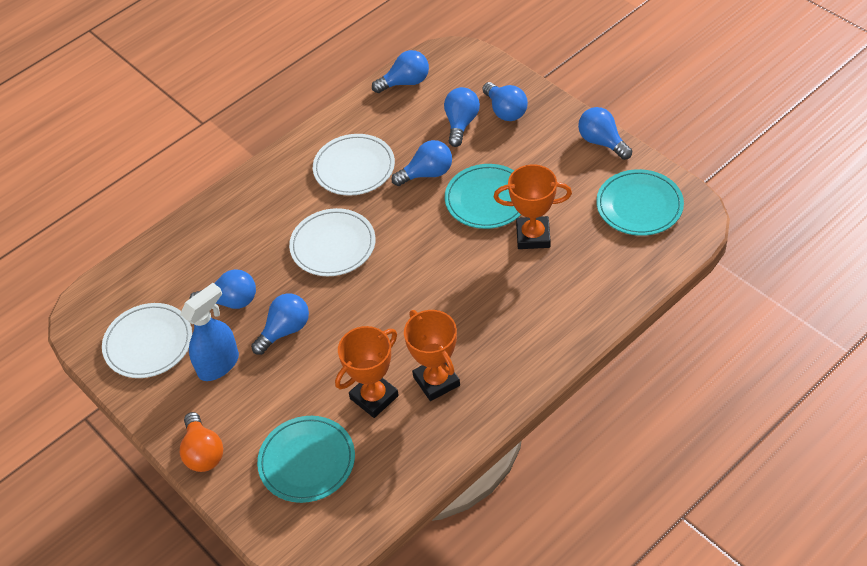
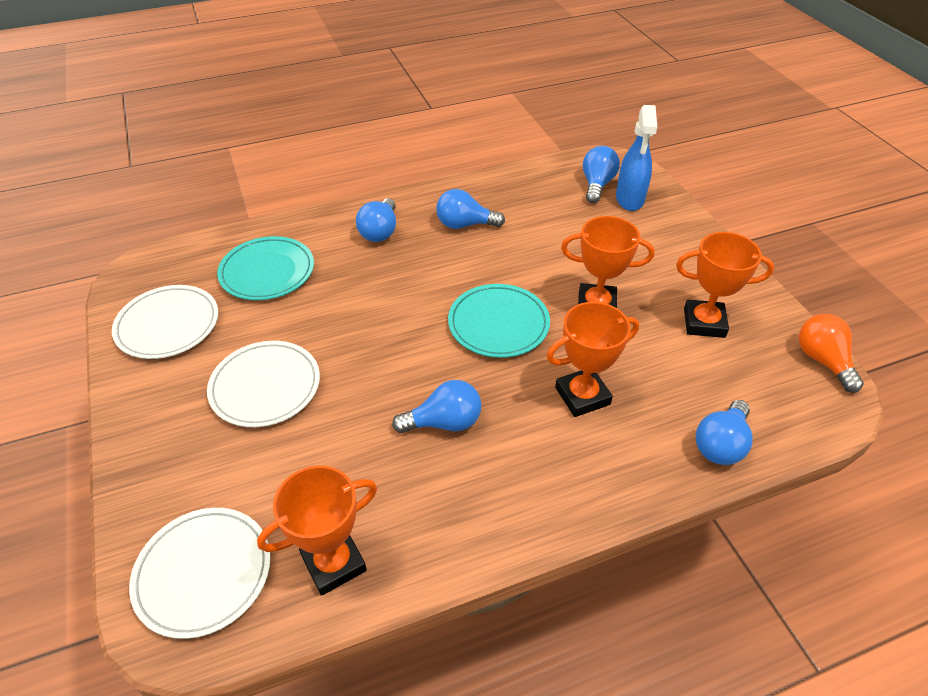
blue light bulb: 7 -> 5
orange trophy: 3 -> 4
turquoise plate: 3 -> 2

